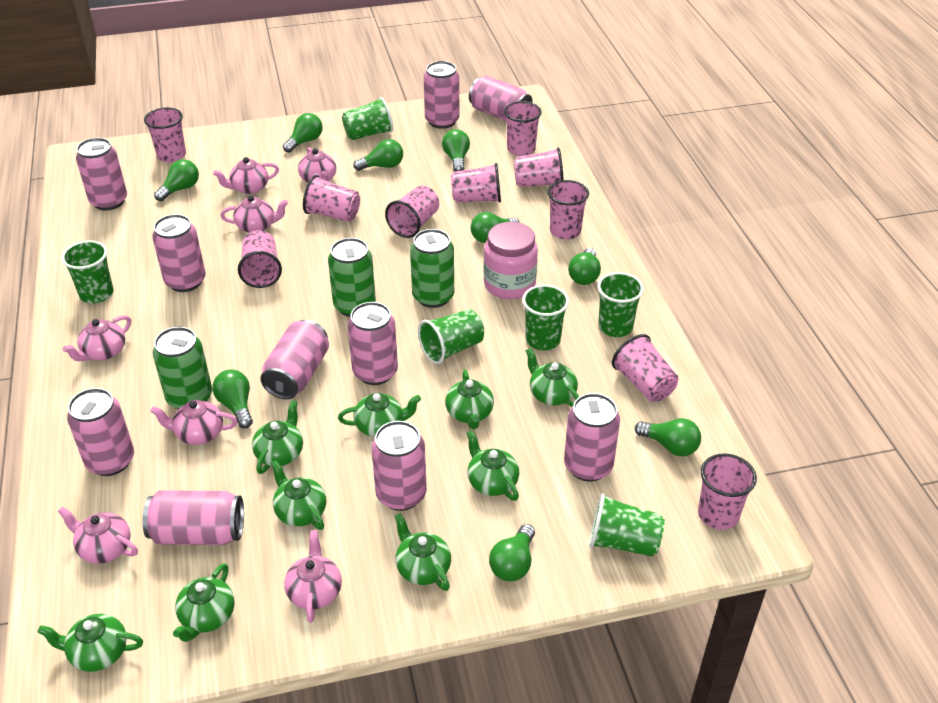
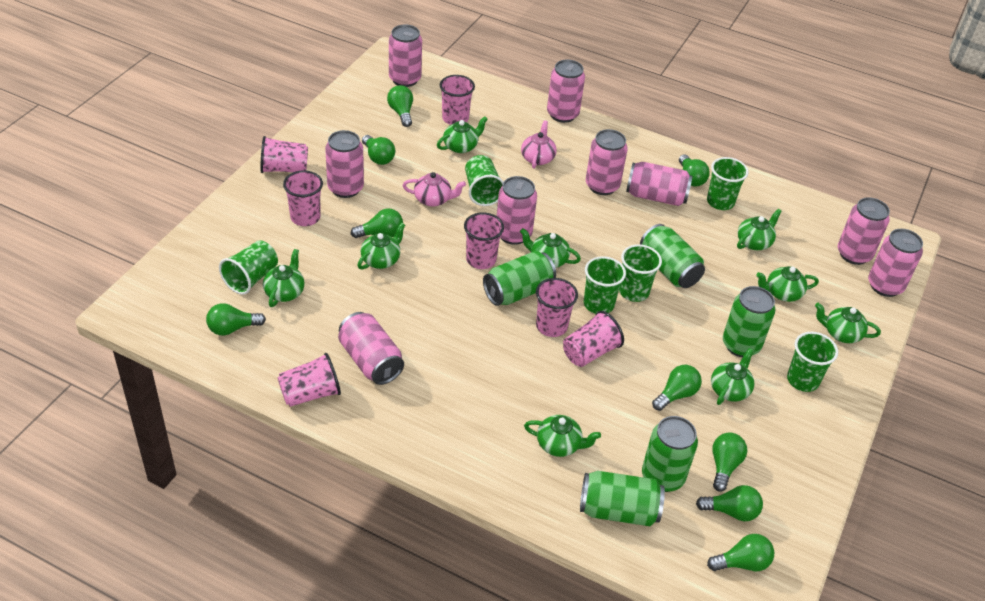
green can: 3 -> 5
pink can: 10 -> 9
pink cup: 10 -> 7
pink jar: 1 -> 0
pink teapot: 7 -> 2

